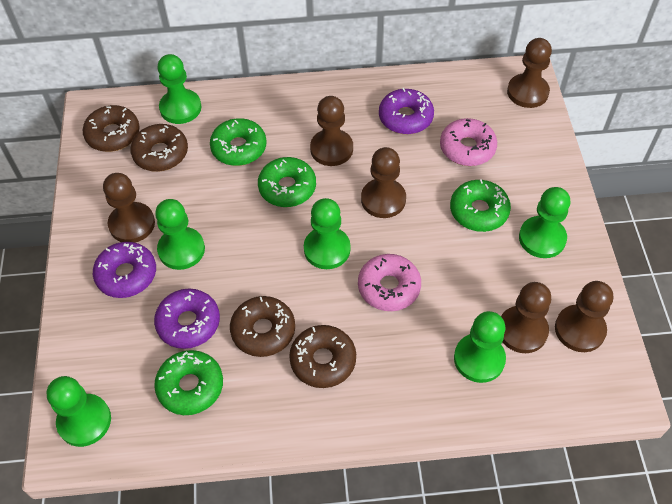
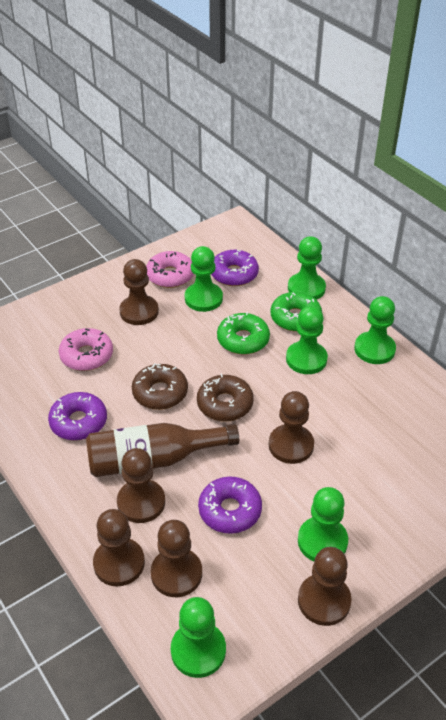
brown bottle: 0 -> 1
brown donut: 4 -> 2
green donut: 4 -> 2

